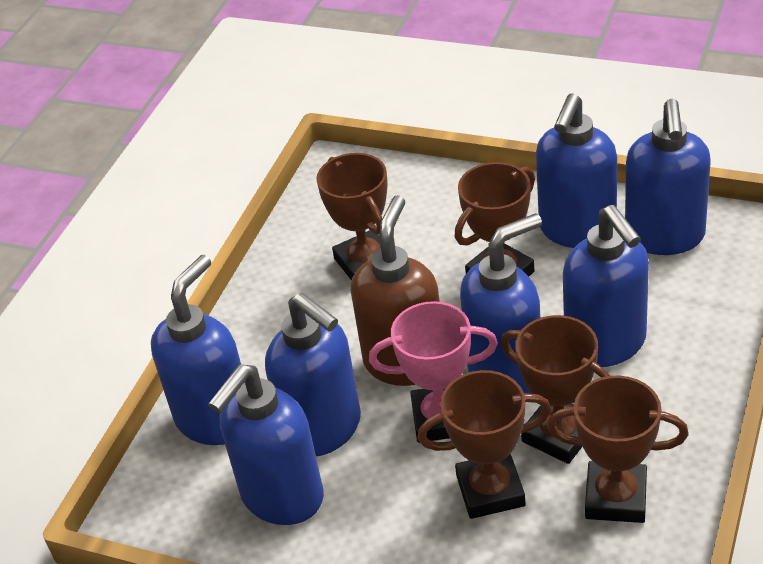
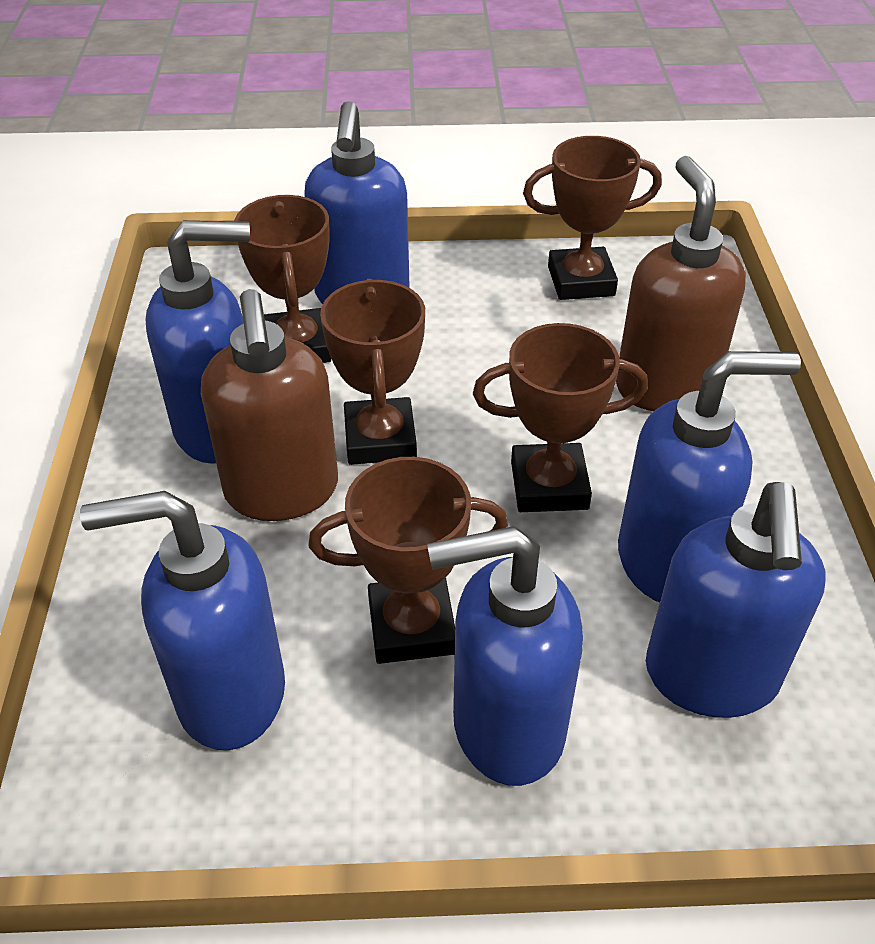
blue soap dispenser: 7 -> 6
brown soap dispenser: 1 -> 2
pink trophy: 1 -> 0

